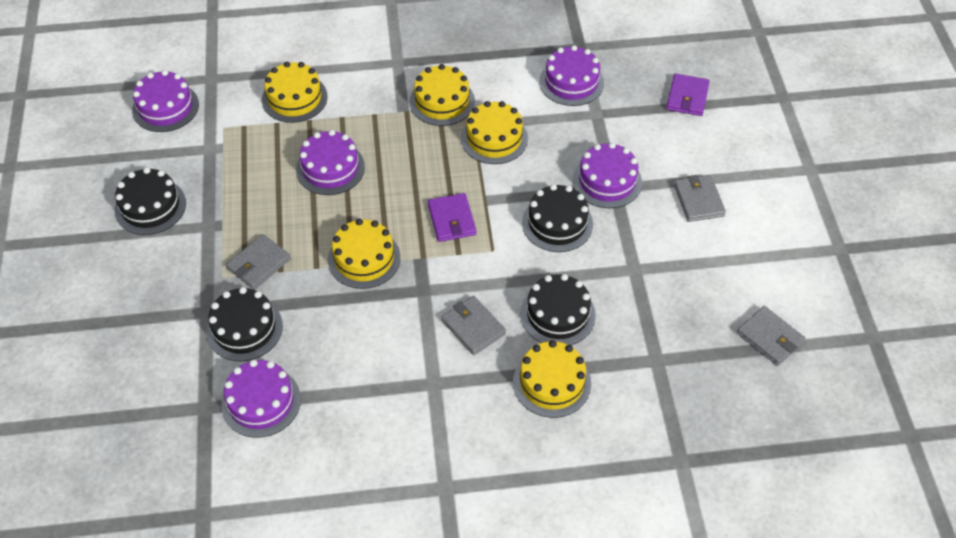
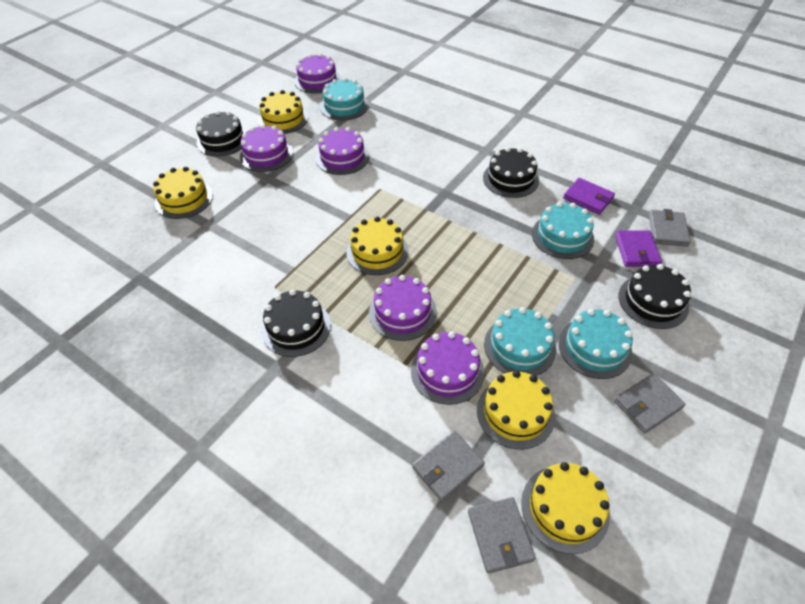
turquoise cake: 0 -> 4

